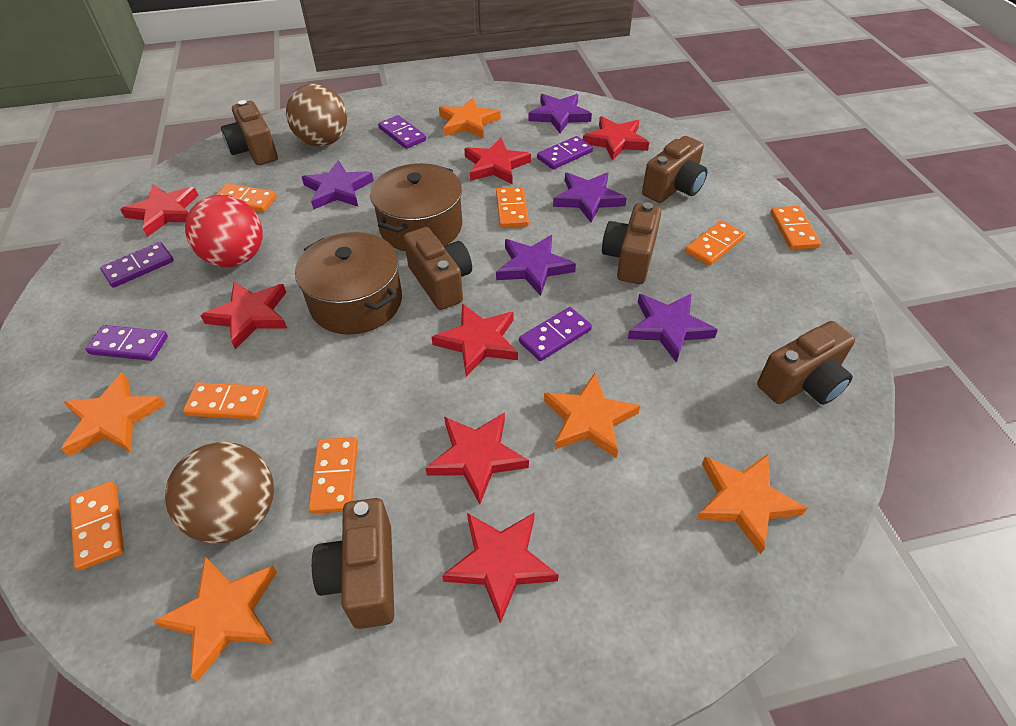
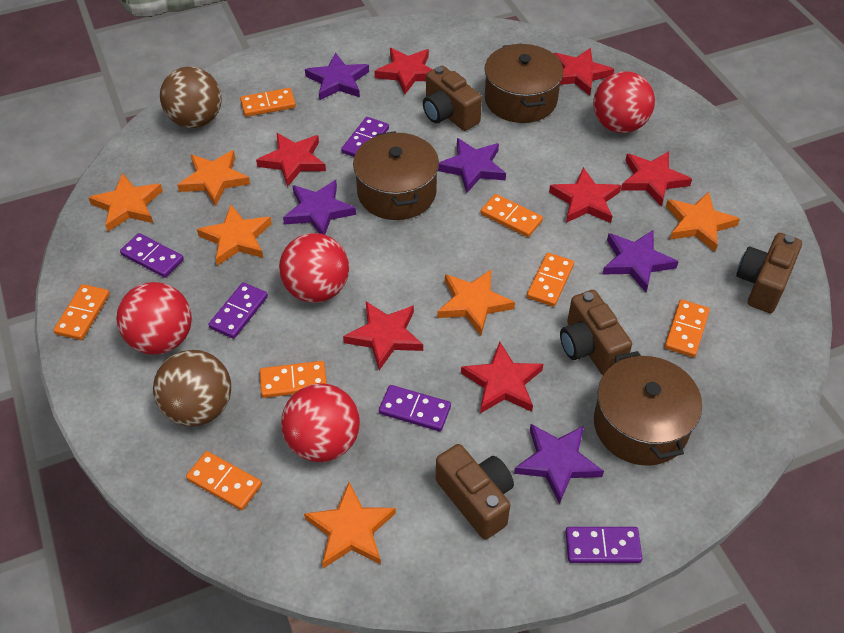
brown camera: 6 -> 4
brown pot: 2 -> 3
orange star: 5 -> 6
red ball: 1 -> 4

